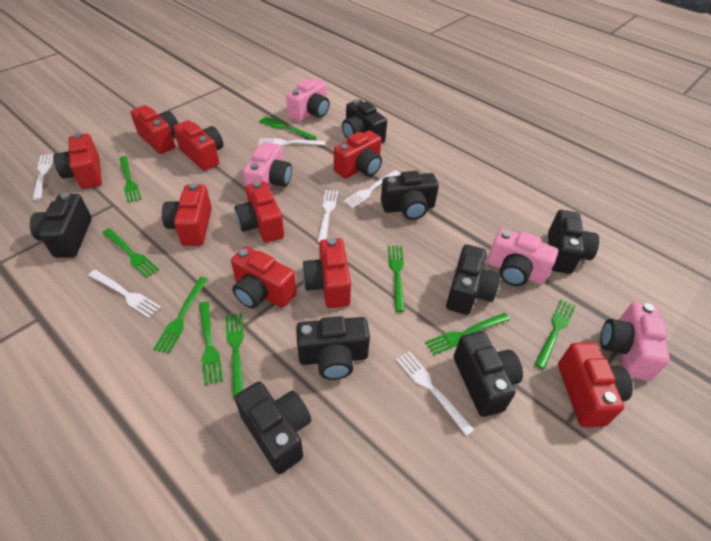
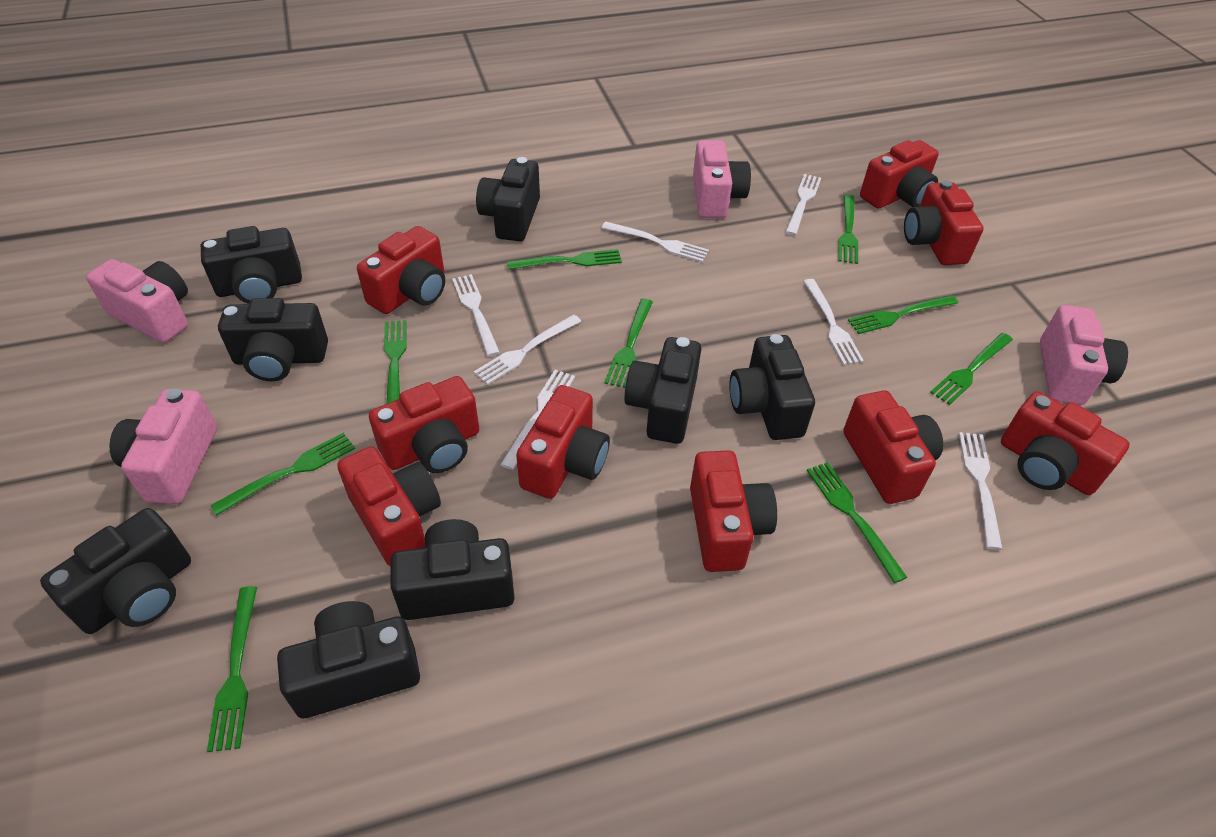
white fork: 6 -> 7

